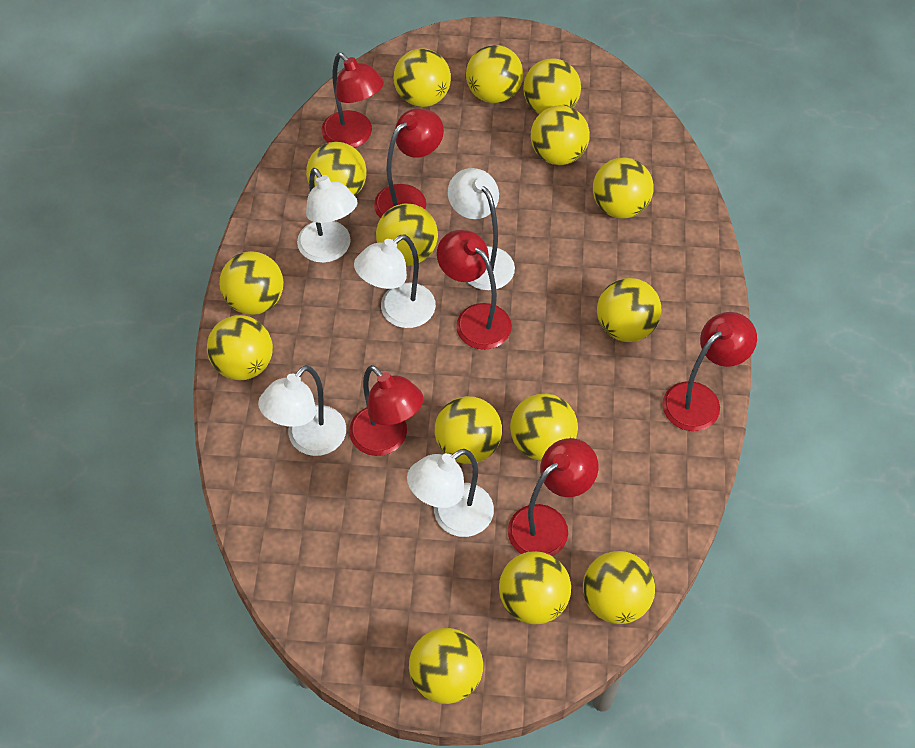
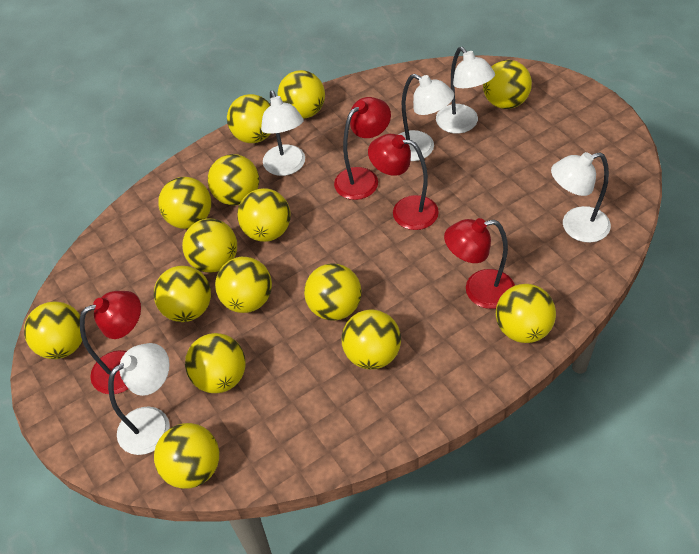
red lamp: 6 -> 4

